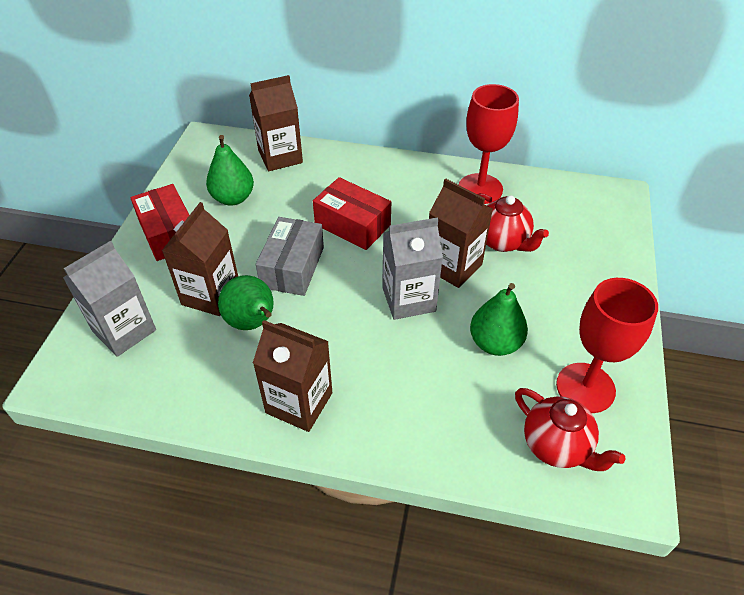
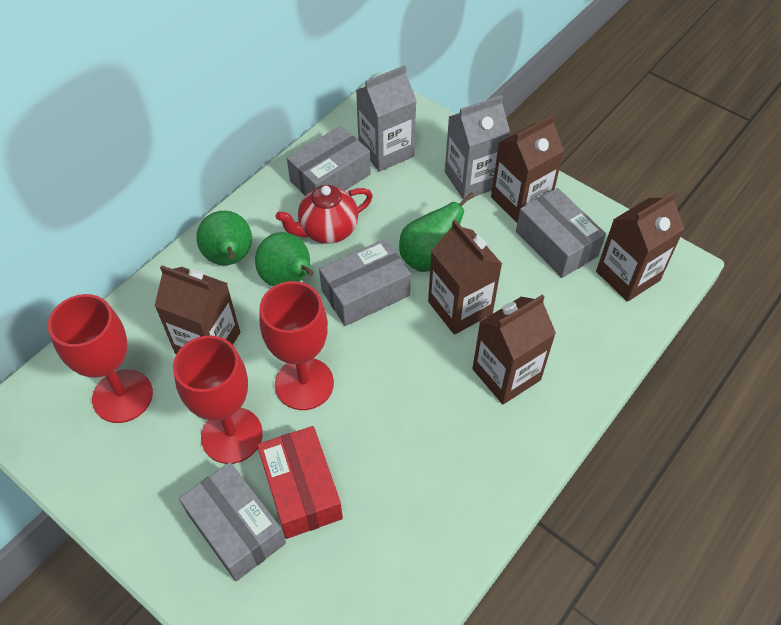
brown carton: 4 -> 5
grey box: 1 -> 4
red box: 2 -> 1
red goblet: 2 -> 3
red teapot: 2 -> 1

